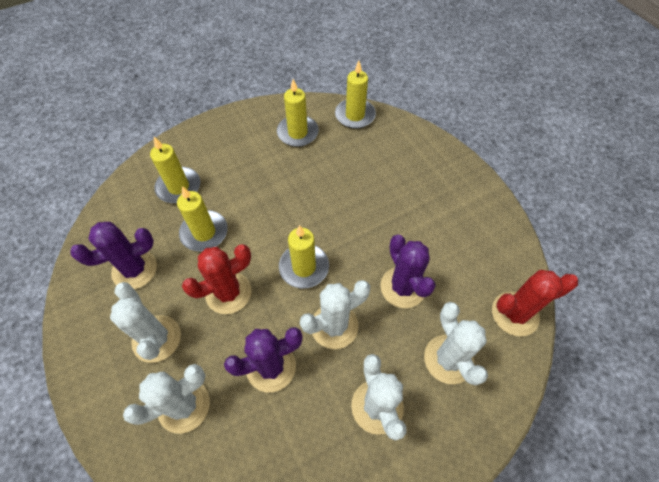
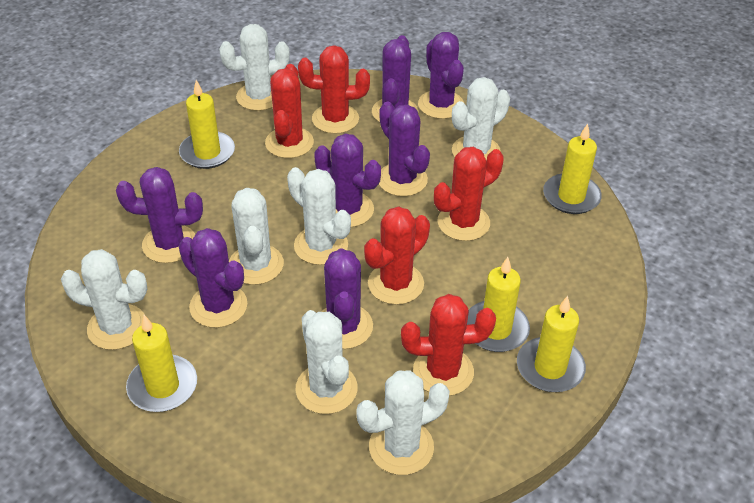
purple cactus: 3 -> 7
red cactus: 2 -> 5
white cactus: 5 -> 7

